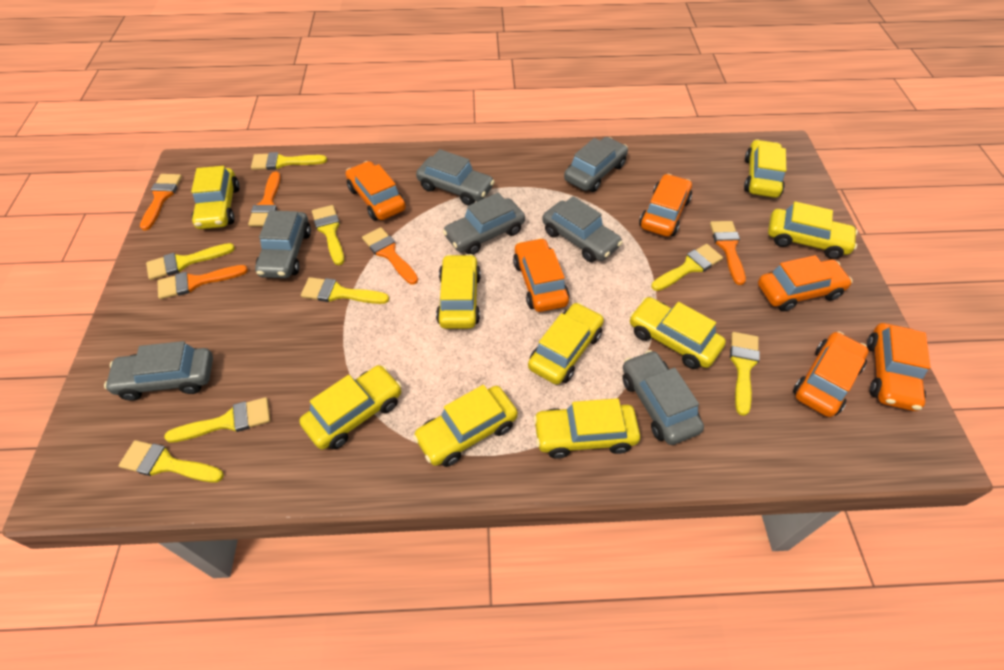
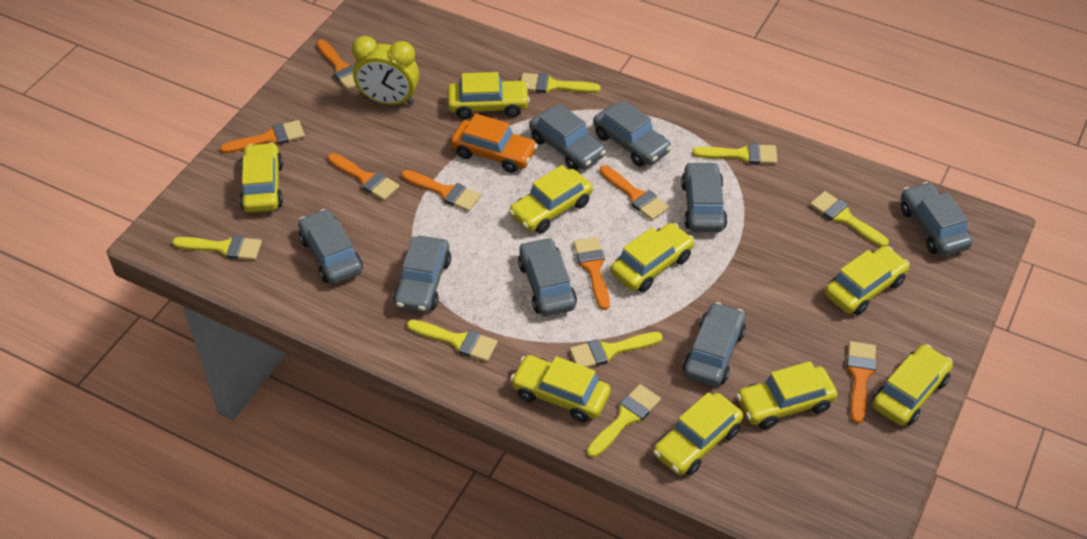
grey car: 7 -> 8
orange brush: 5 -> 7
orange car: 6 -> 1
yellow brush: 8 -> 7
yellow clock: 0 -> 1

